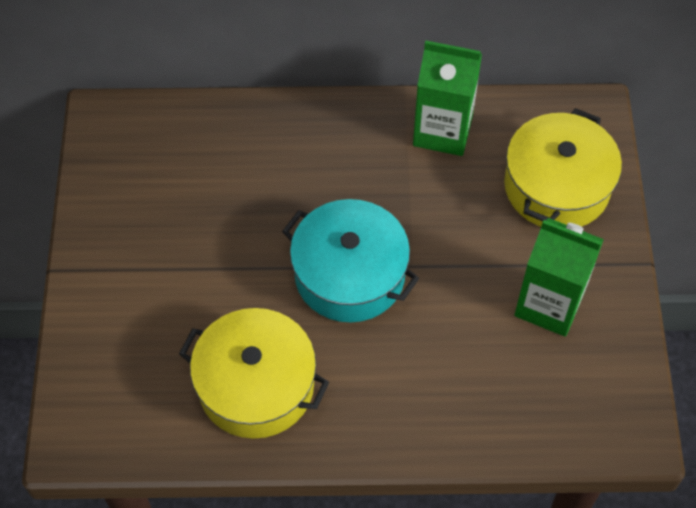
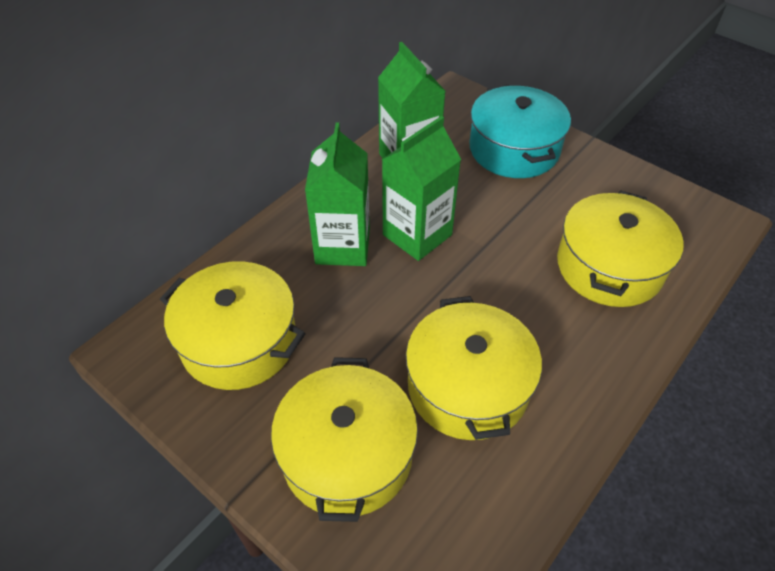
green carton: 2 -> 3
yellow pot: 2 -> 4

